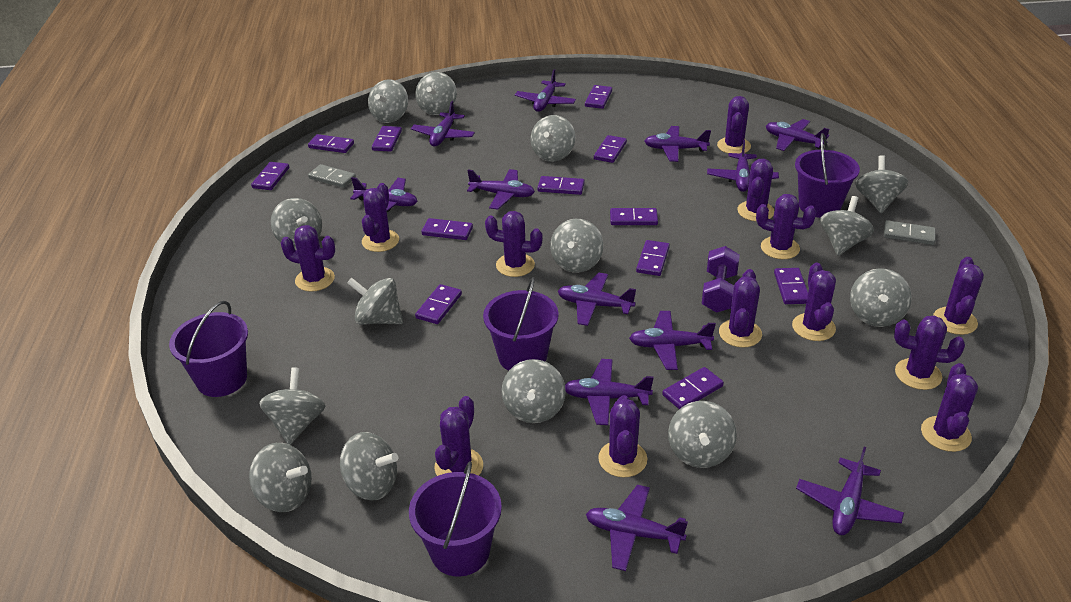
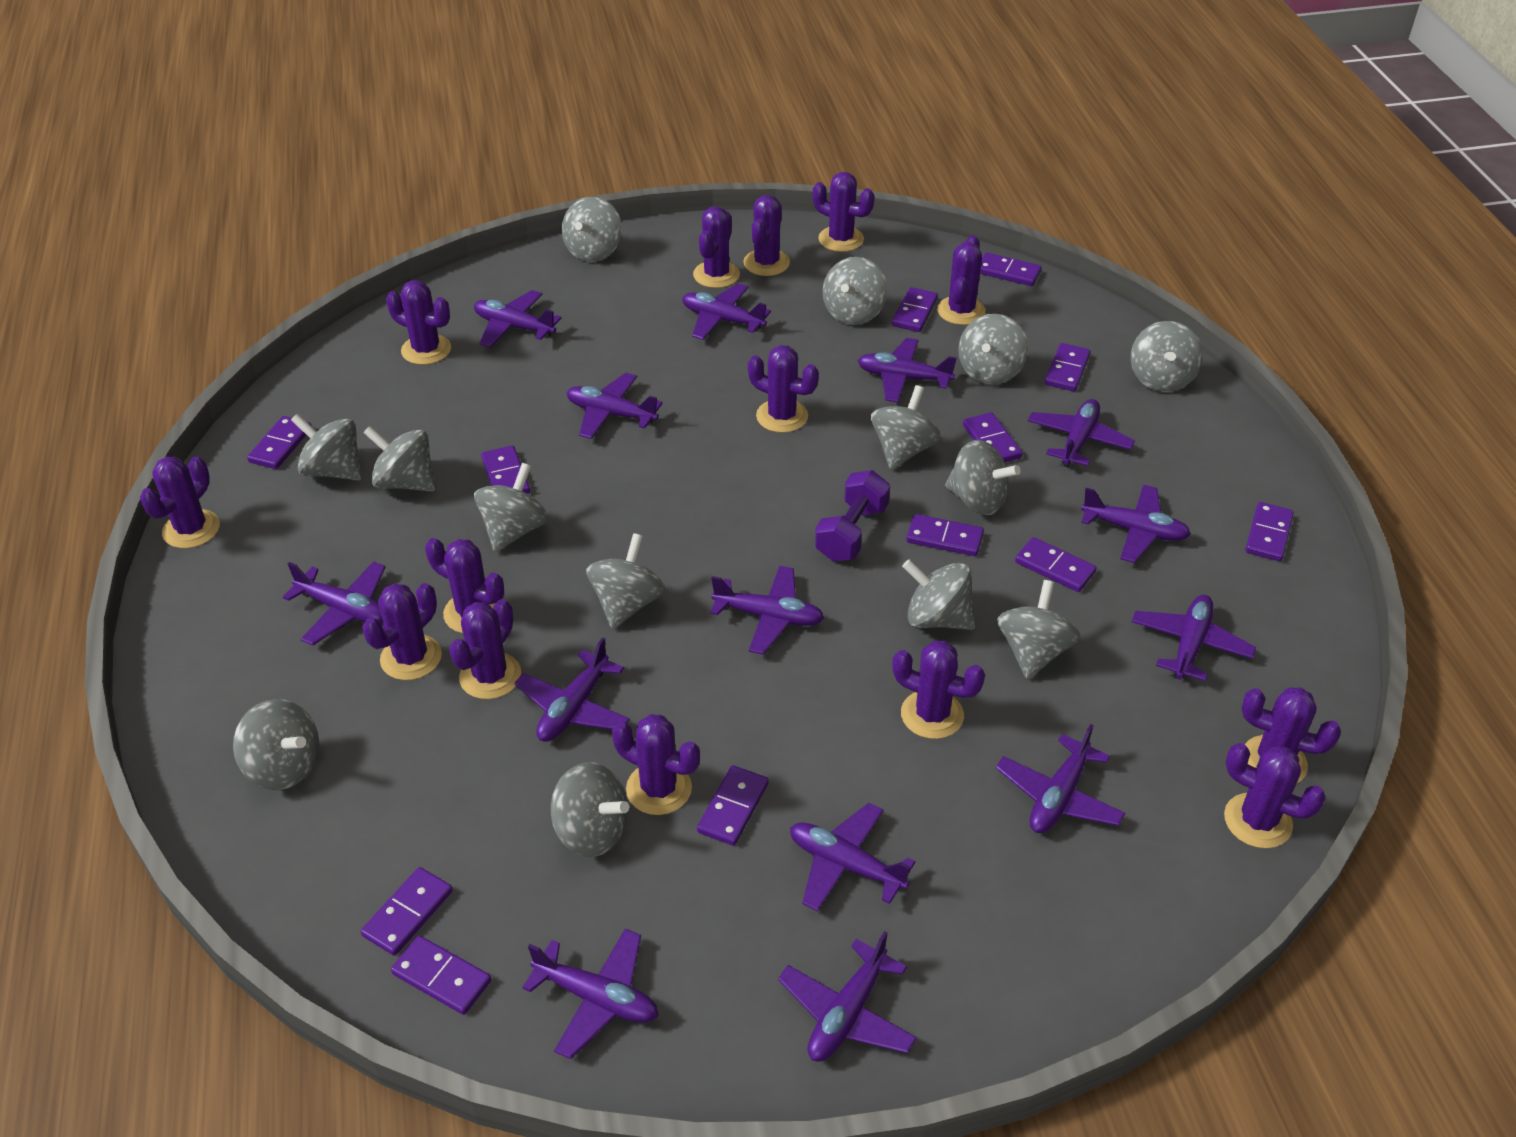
grey domino: 2 -> 0
purple bucket: 4 -> 0
purple cactus: 13 -> 14
purple plane: 12 -> 14

